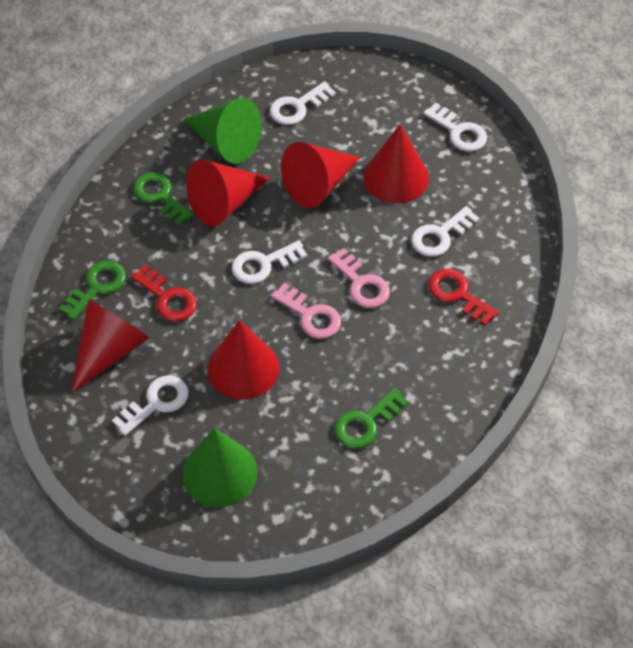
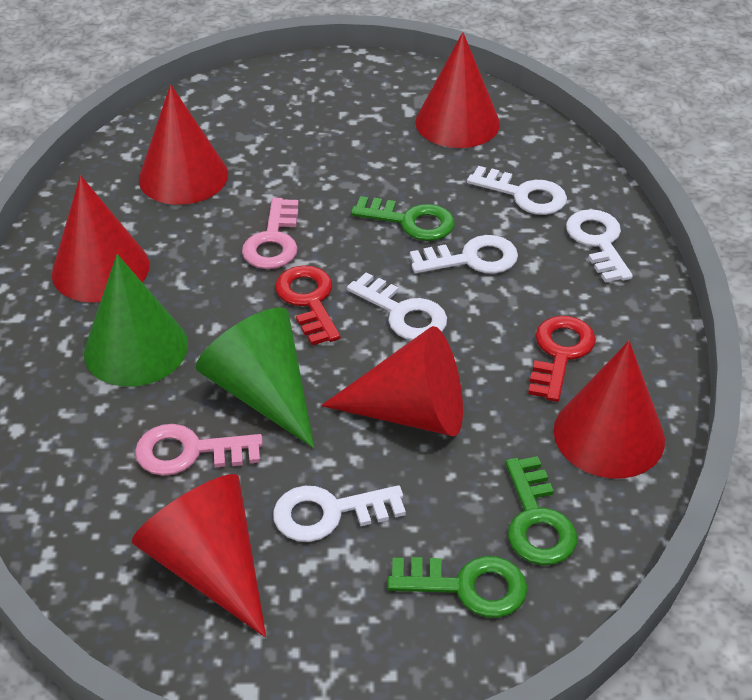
red cone: 5 -> 6

